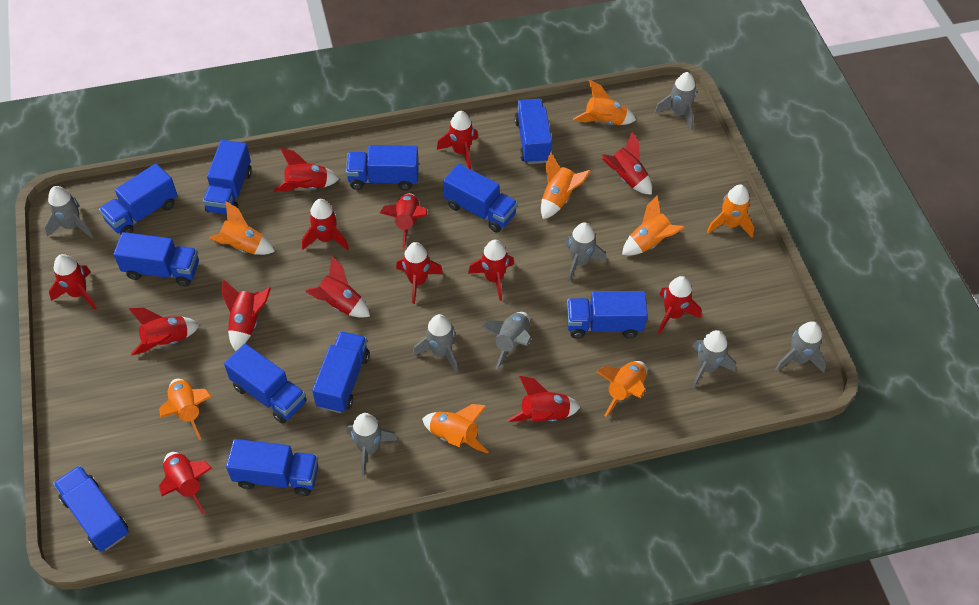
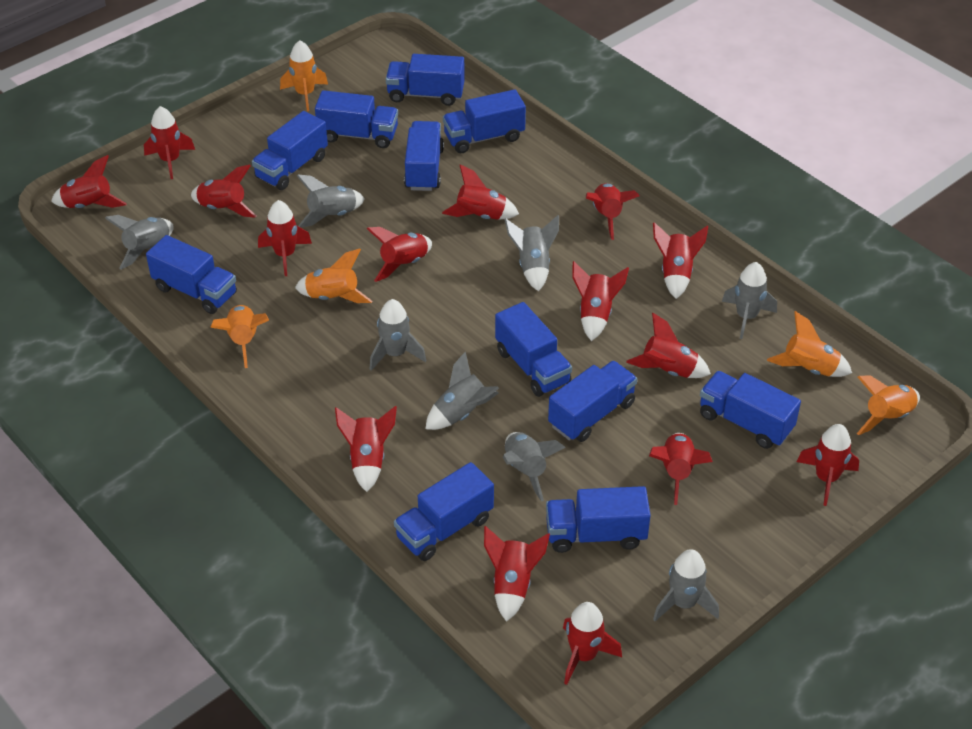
orange rocket: 8 -> 5
red rocket: 14 -> 15

